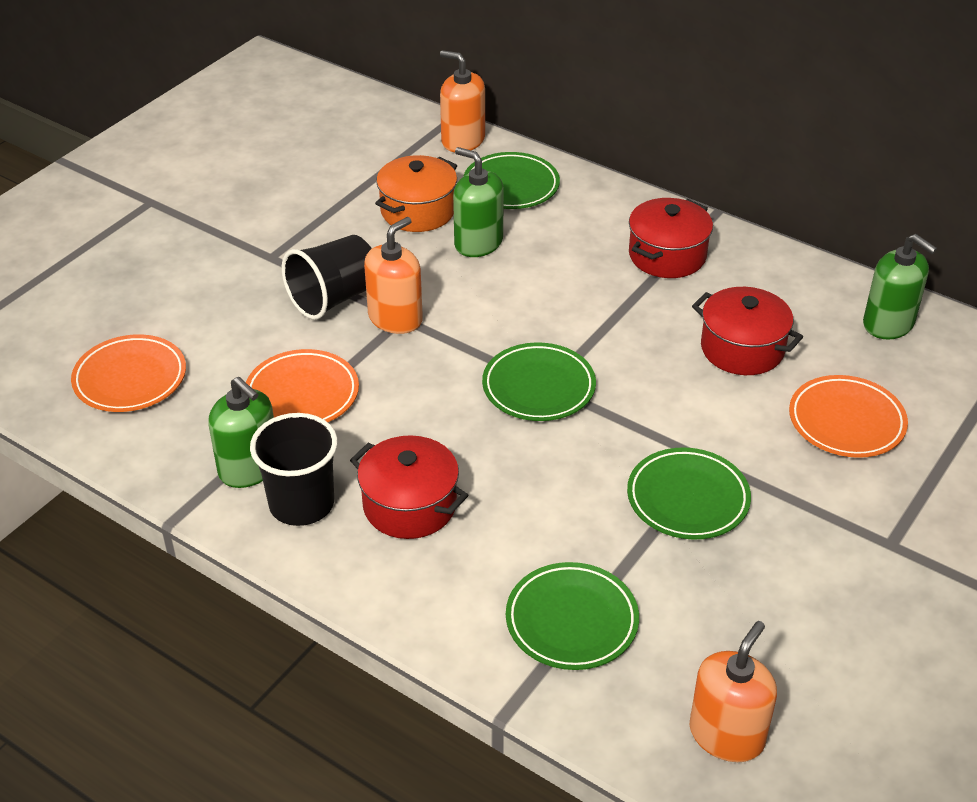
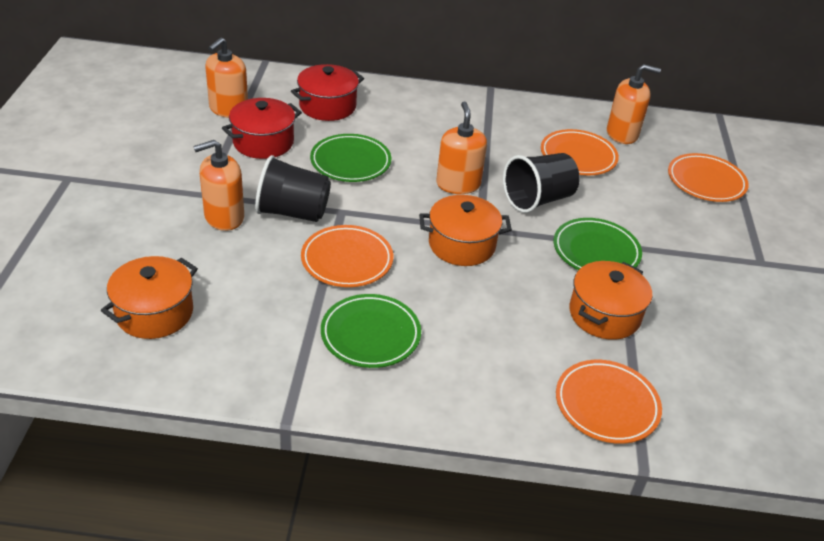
green plate: 4 -> 3
green soap dispenser: 3 -> 0
orange plate: 3 -> 4
orange pot: 1 -> 3
orange soap dispenser: 3 -> 4
red pot: 3 -> 2

